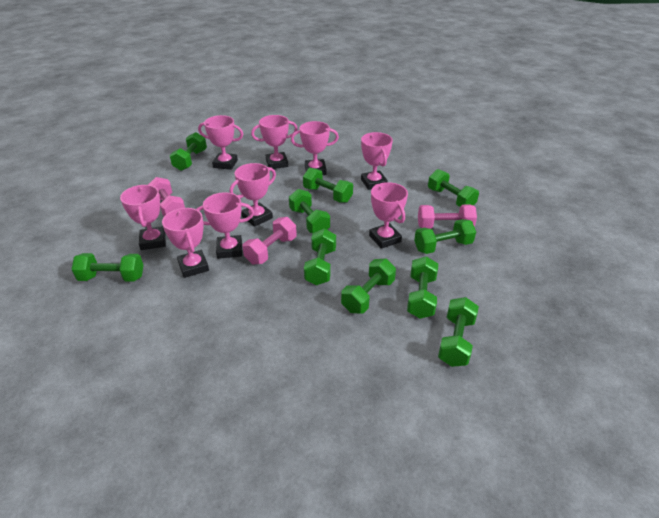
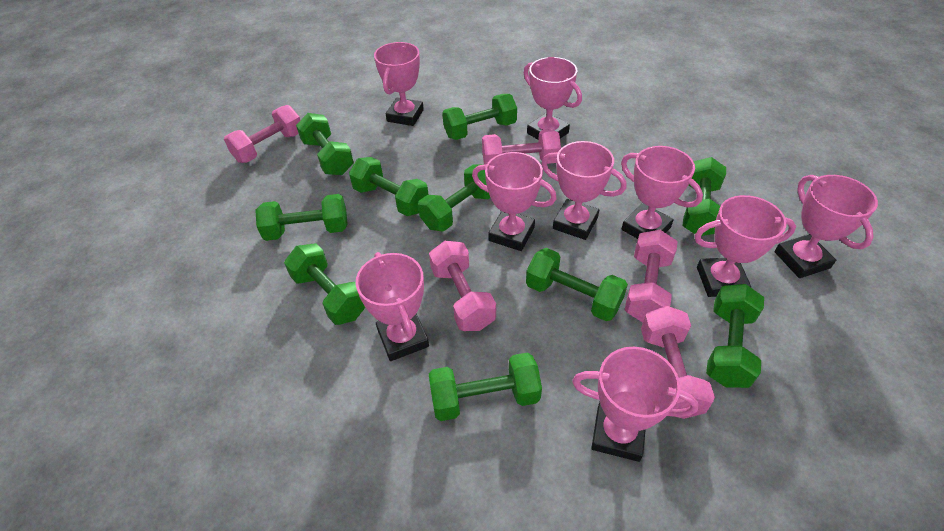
pink dumbbell: 3 -> 5

